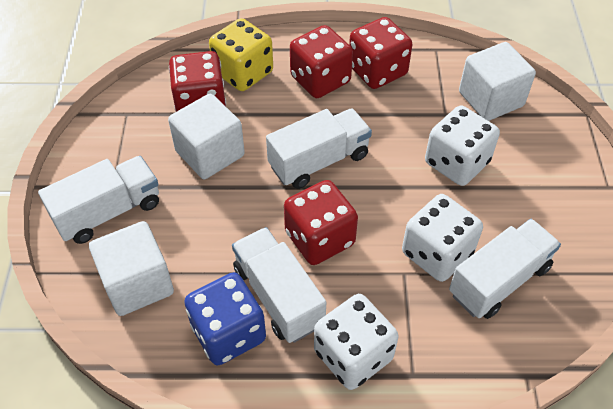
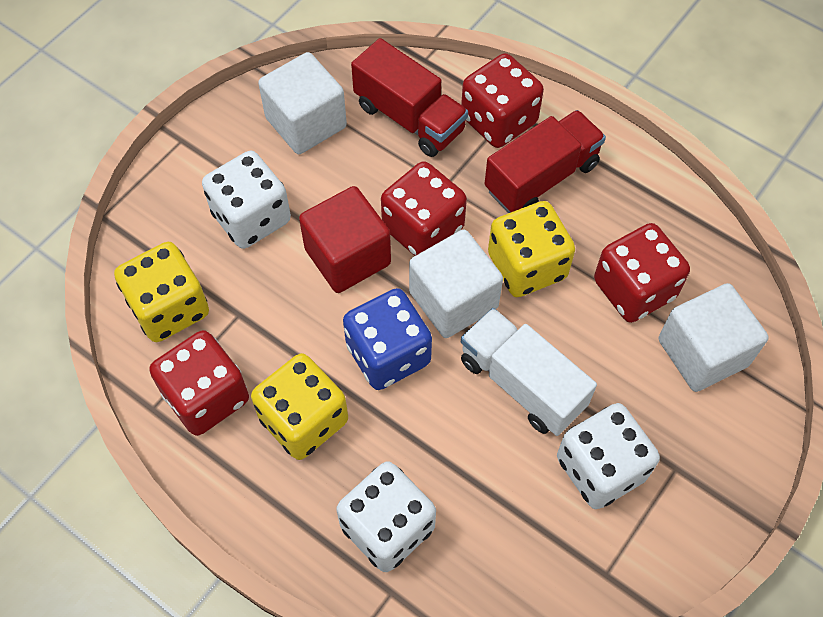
red cube: 0 -> 1
red truck: 0 -> 2
white truck: 4 -> 1
yellow dice: 1 -> 3

